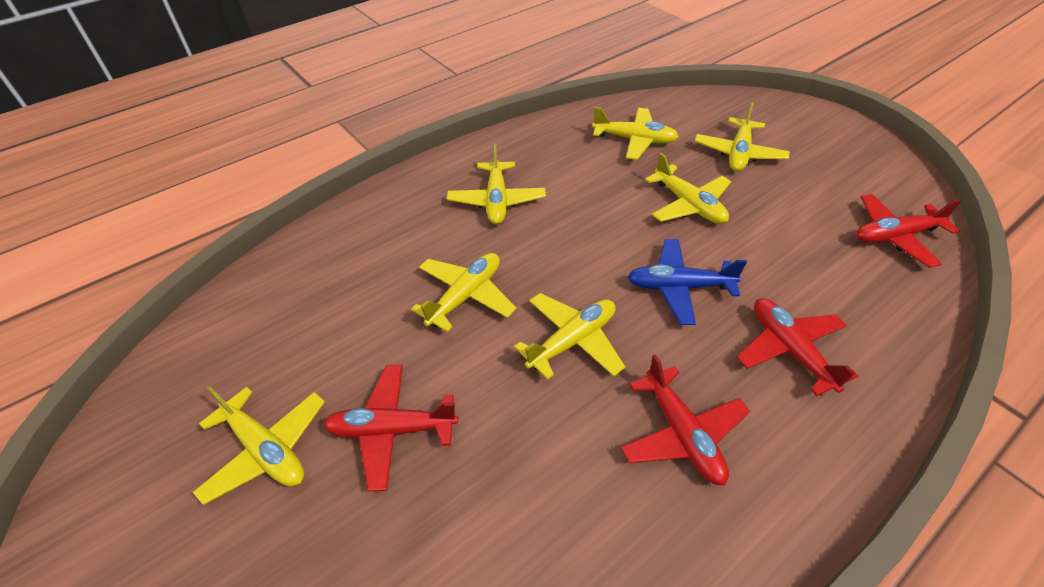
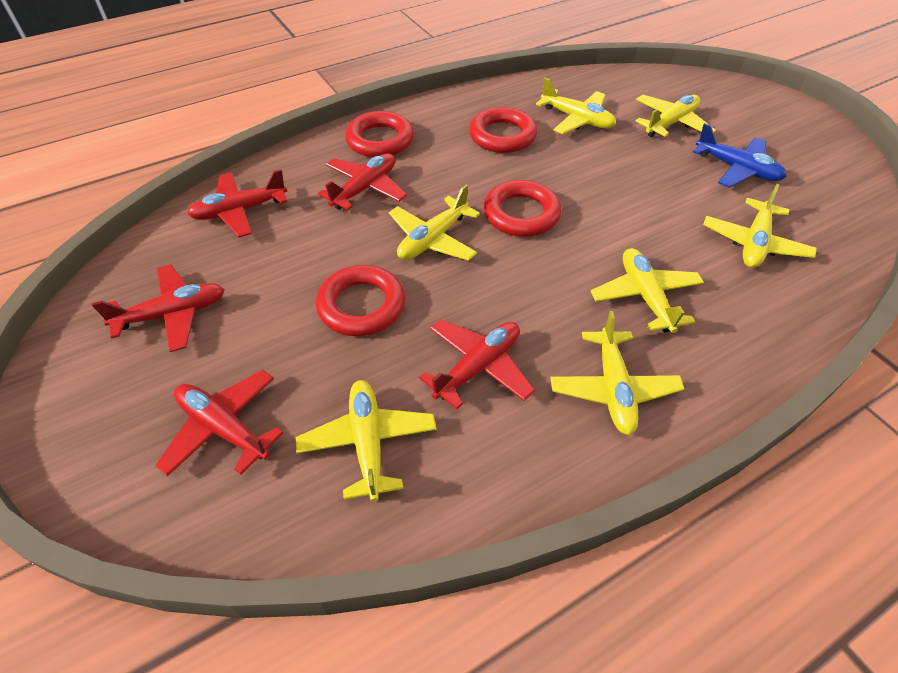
red plane: 4 -> 5
red ring: 0 -> 4

